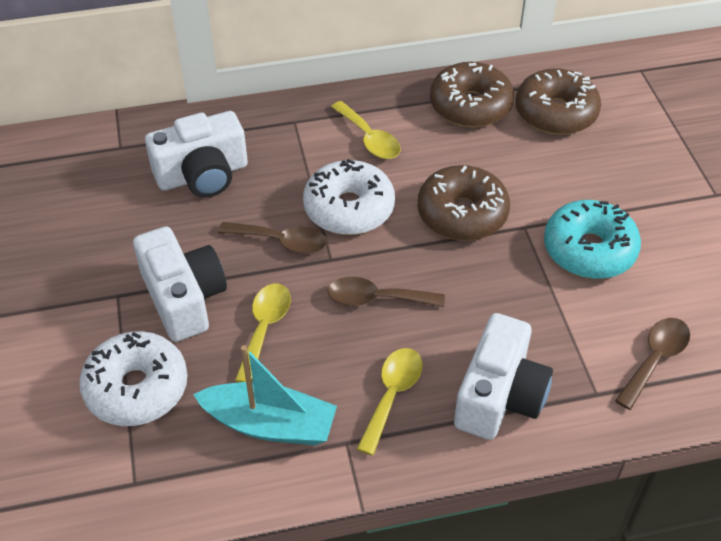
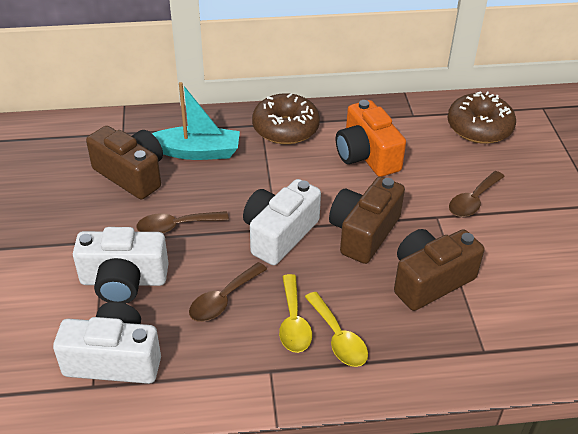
brown camera: 0 -> 3
brown donut: 3 -> 2
orange camera: 0 -> 1
turquoise donut: 1 -> 0
white donut: 2 -> 0
yellow spoon: 3 -> 2

